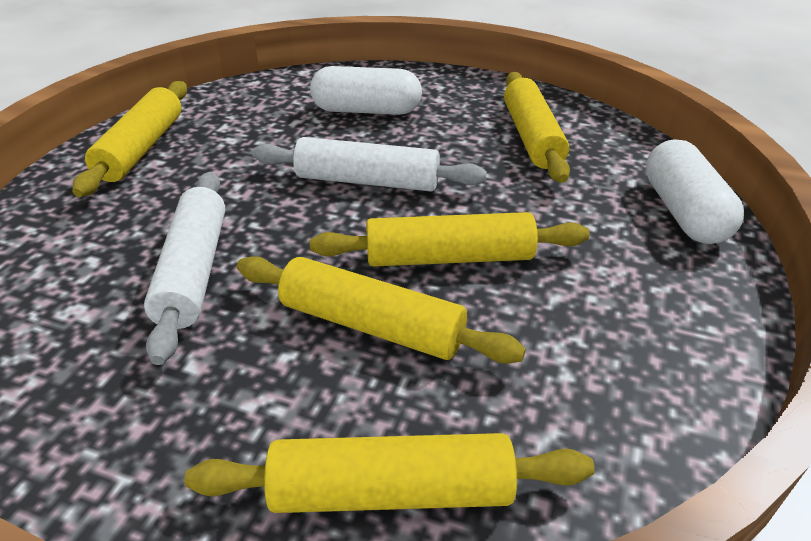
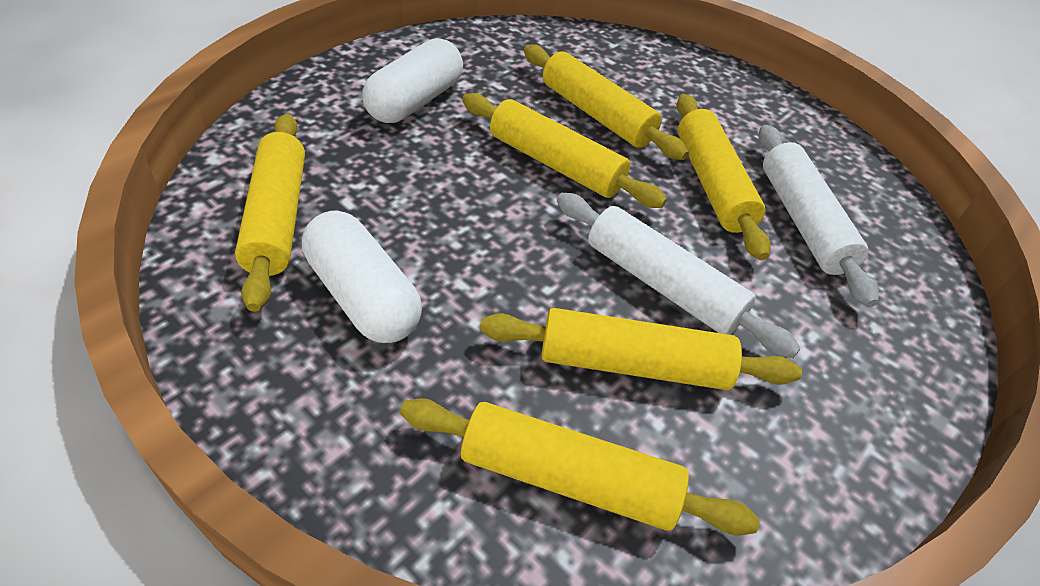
yellow rolling pin: 5 -> 6

